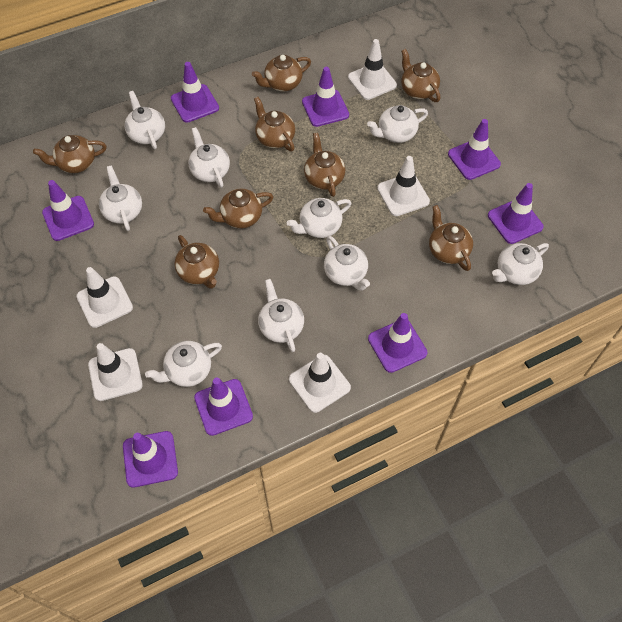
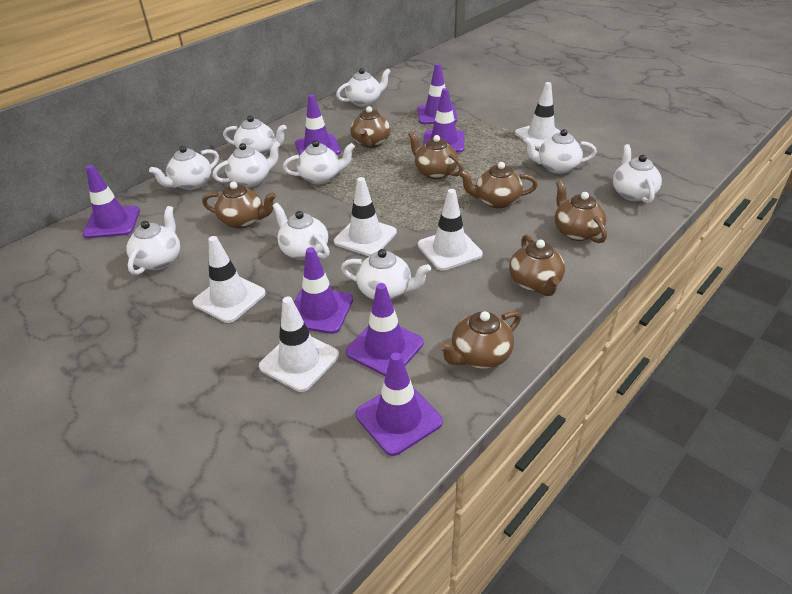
brown teapot: 8 -> 7
purple traffic cone: 8 -> 7
white teapot: 9 -> 10

